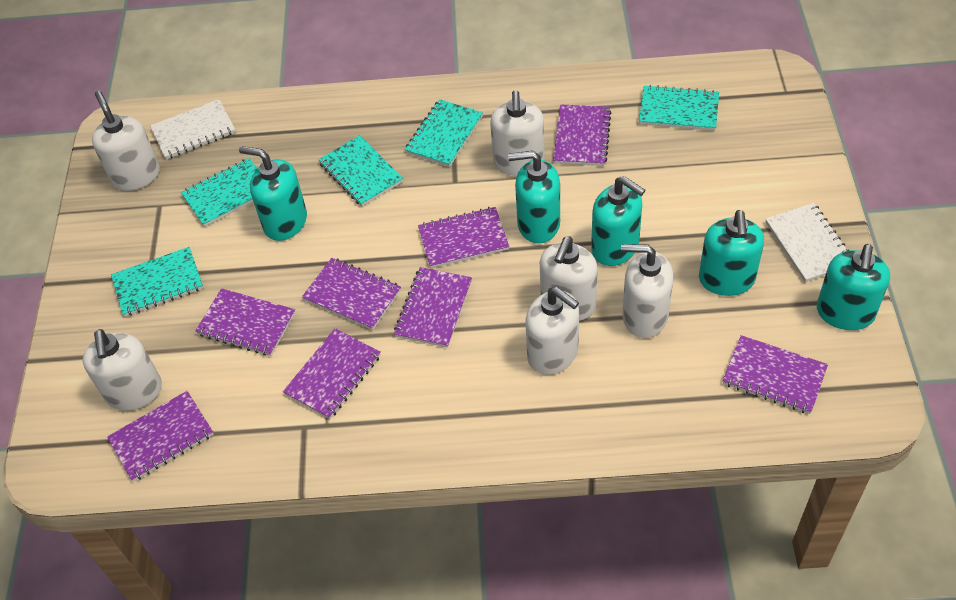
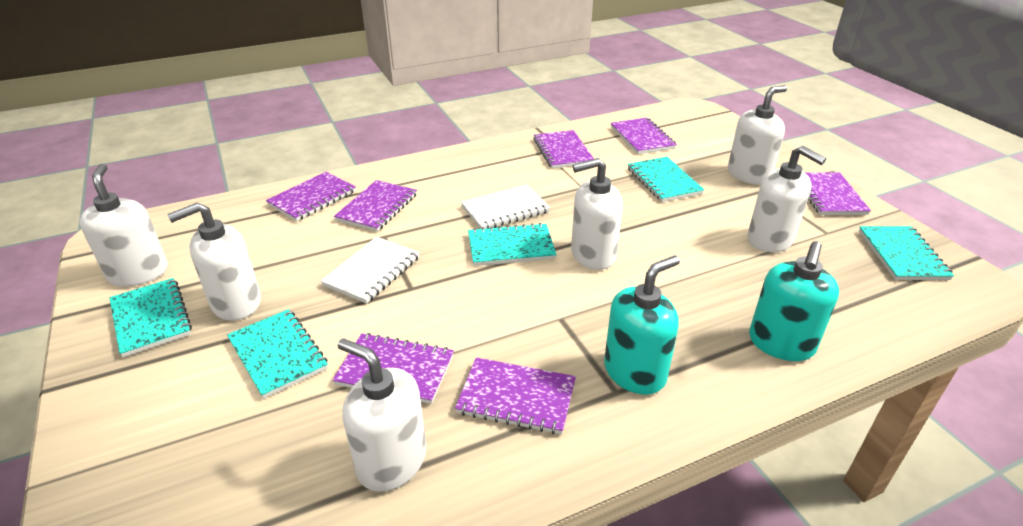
purple notebook: 8 -> 7
turquoise soap dispenser: 5 -> 2

